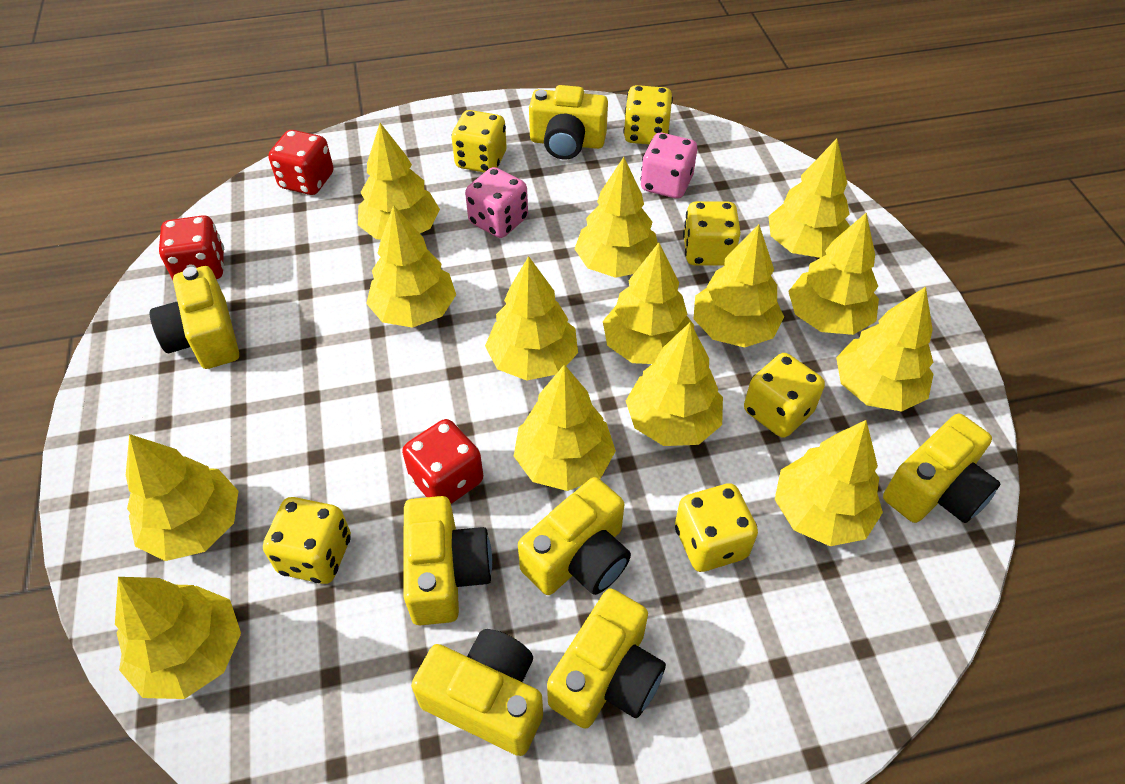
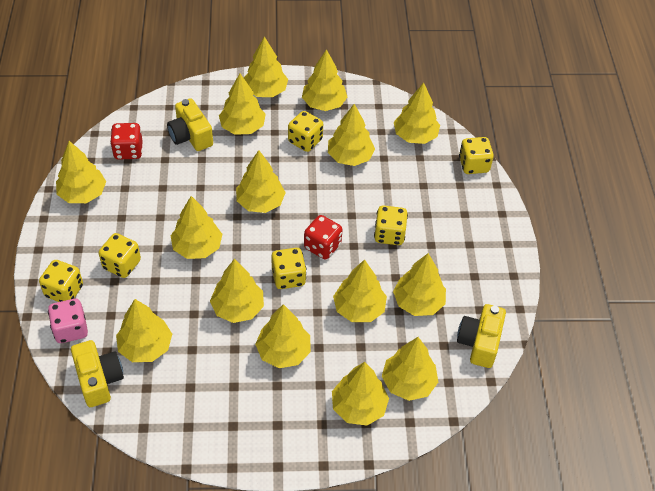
pink dice: 2 -> 1
red dice: 3 -> 2
yellow camera: 7 -> 3
yellow tree: 14 -> 15

